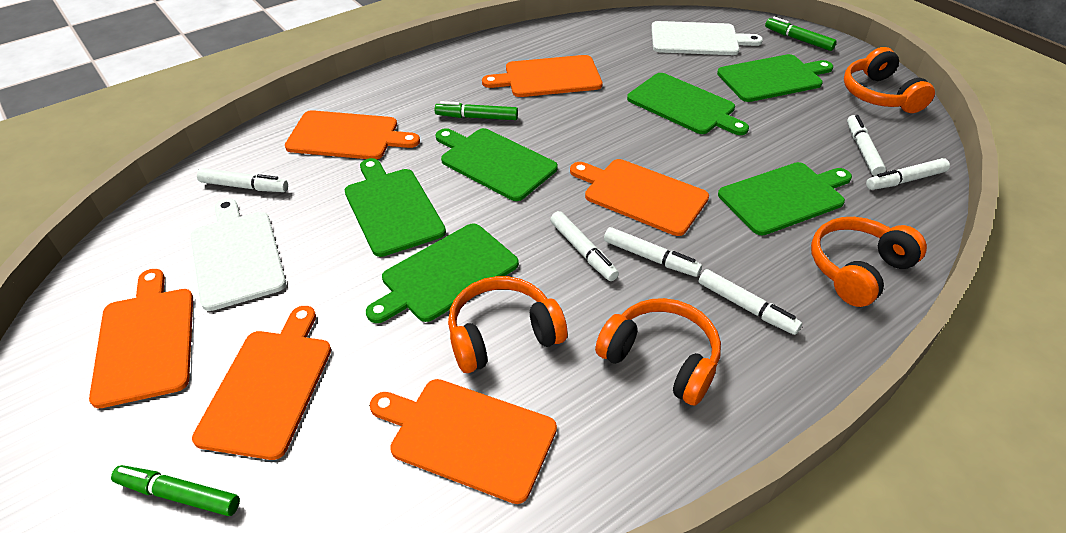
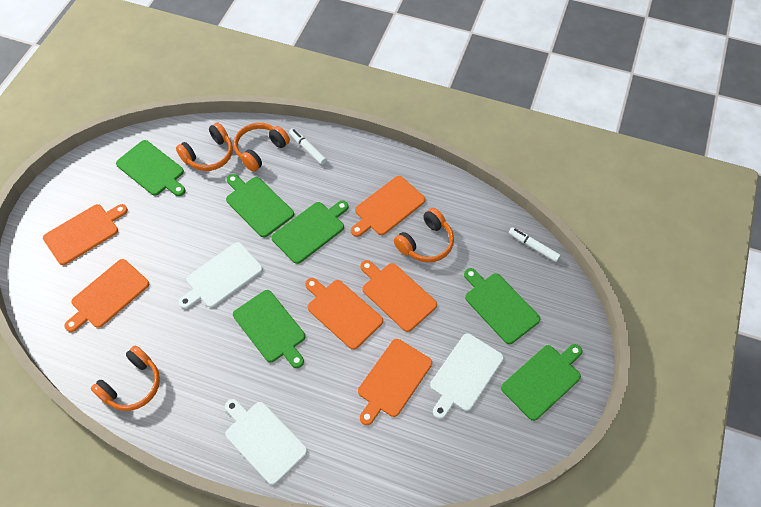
green marker: 3 -> 0
white cutting board: 2 -> 3
white marker: 6 -> 2

